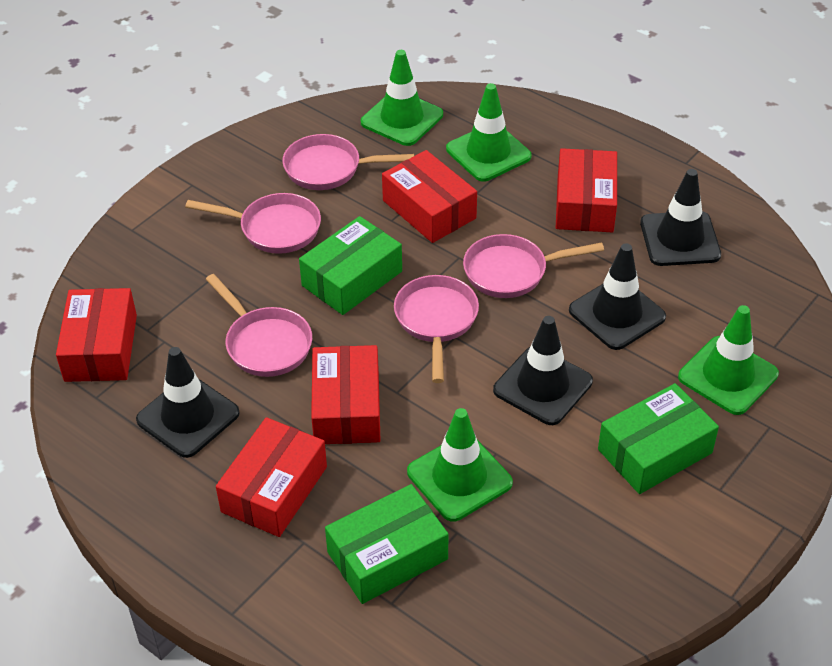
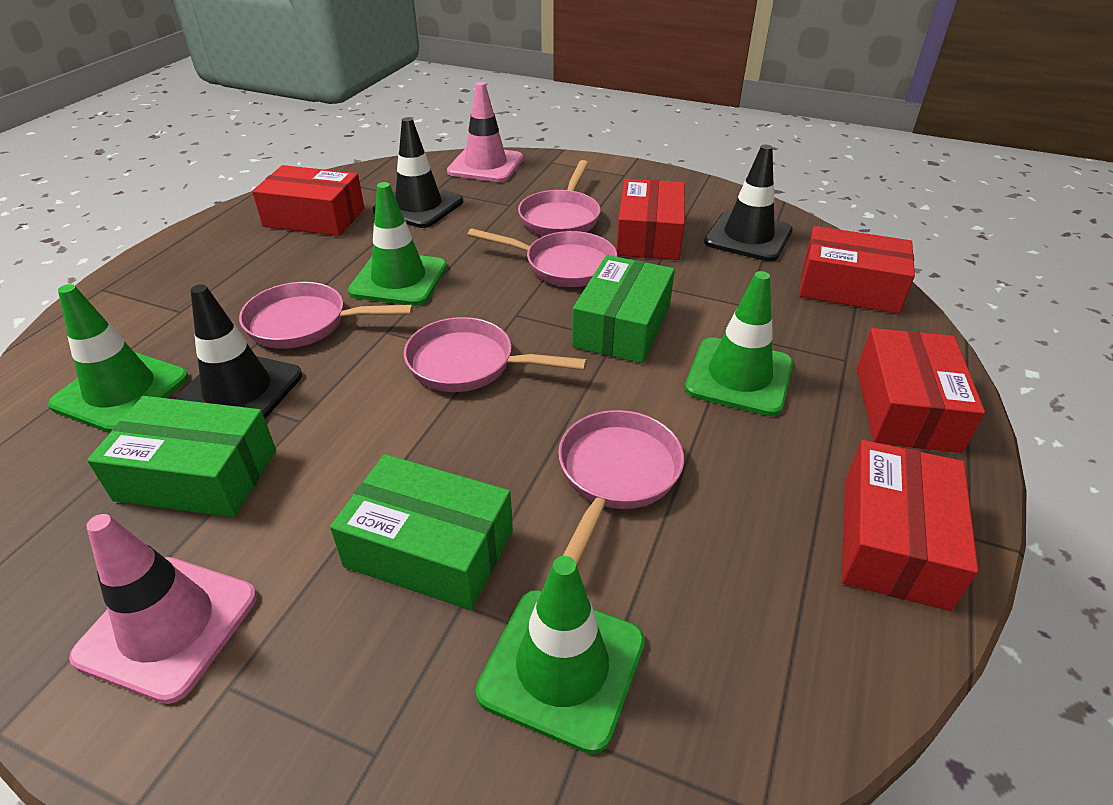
black traffic cone: 4 -> 3
pink traffic cone: 0 -> 2

